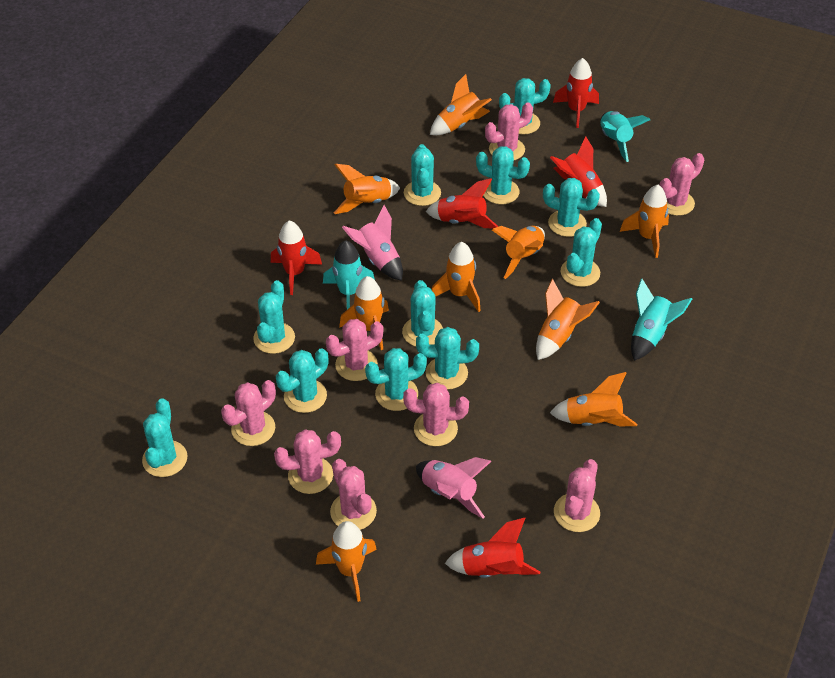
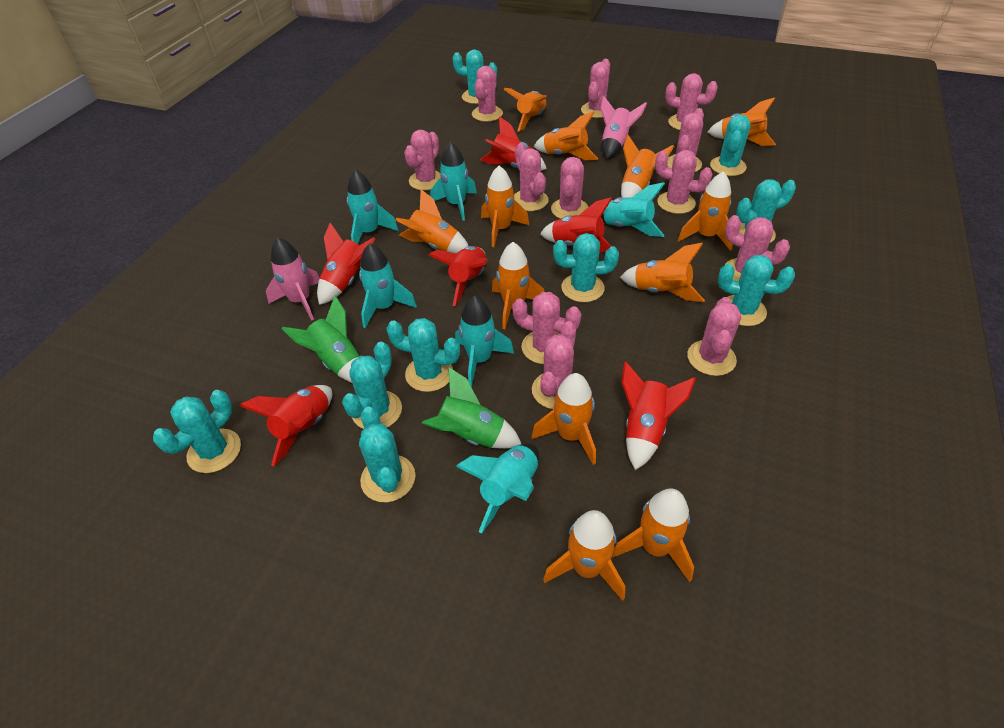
green rocket: 0 -> 2
orange rocket: 9 -> 12
pink cactus: 8 -> 12
red rocket: 5 -> 6
turquoise cactus: 11 -> 9
turquoise rocket: 3 -> 6

